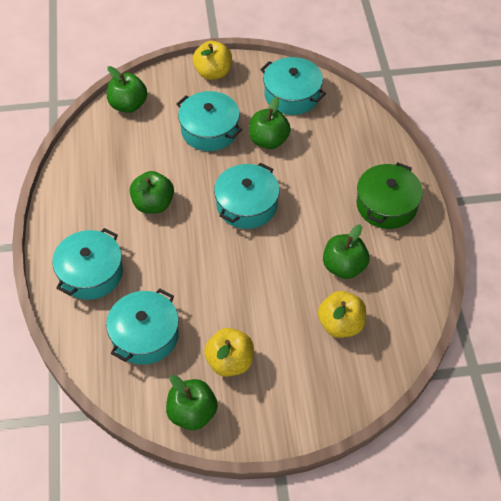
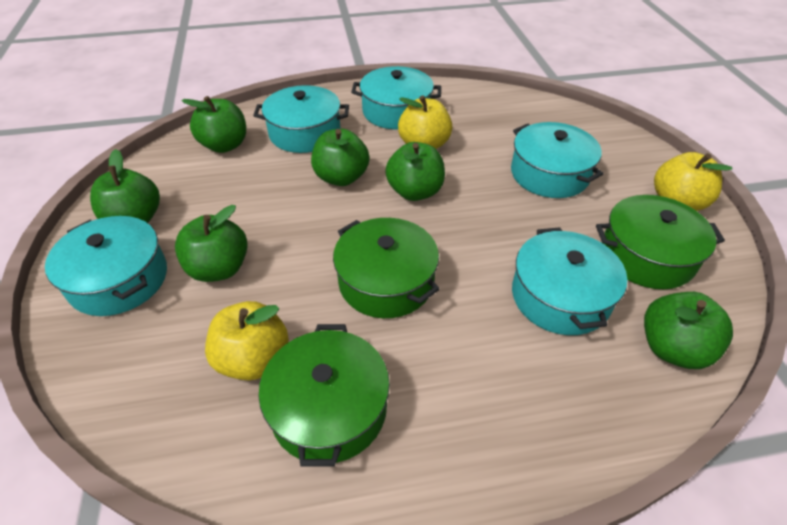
green apple: 5 -> 6
green pot: 1 -> 3

